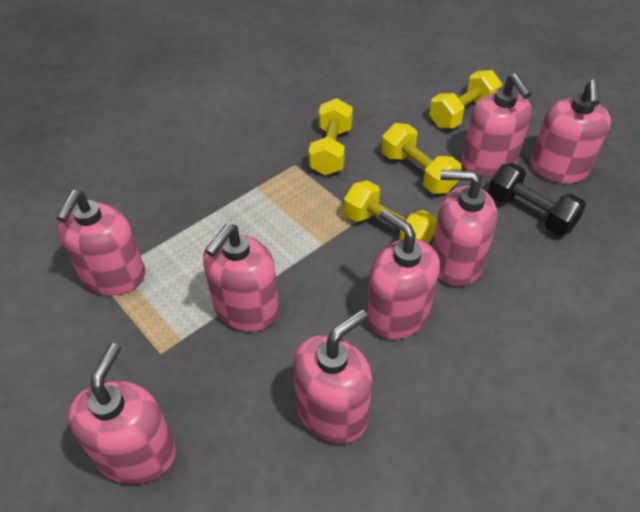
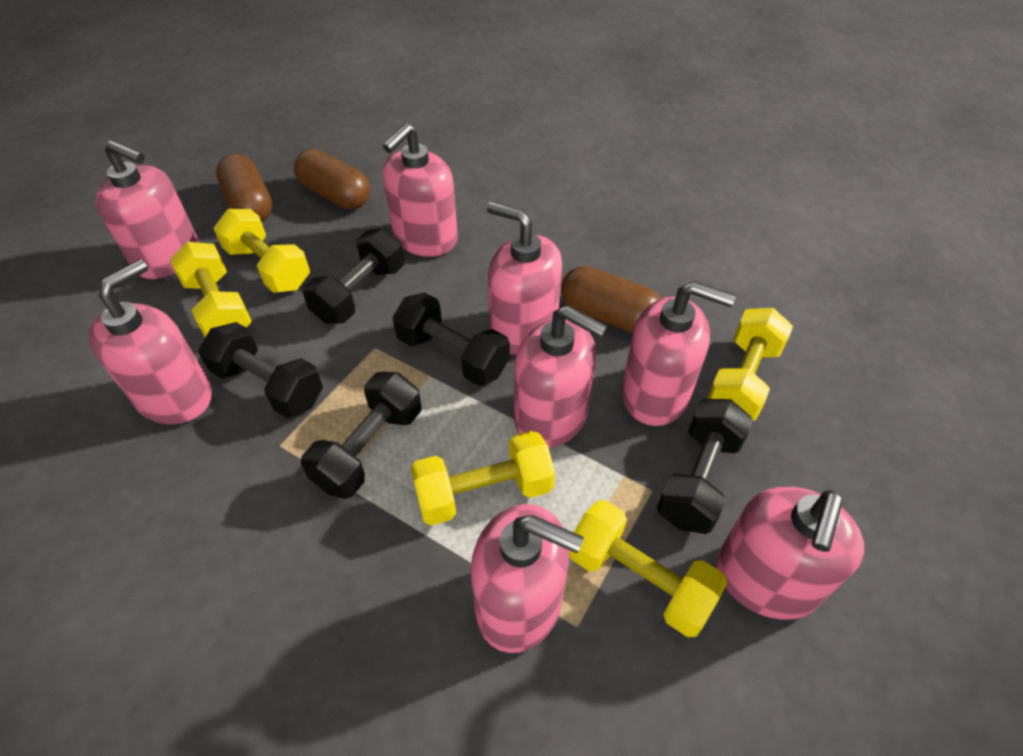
black dumbbell: 1 -> 5
brown capsule: 0 -> 3
yellow dumbbell: 4 -> 5

